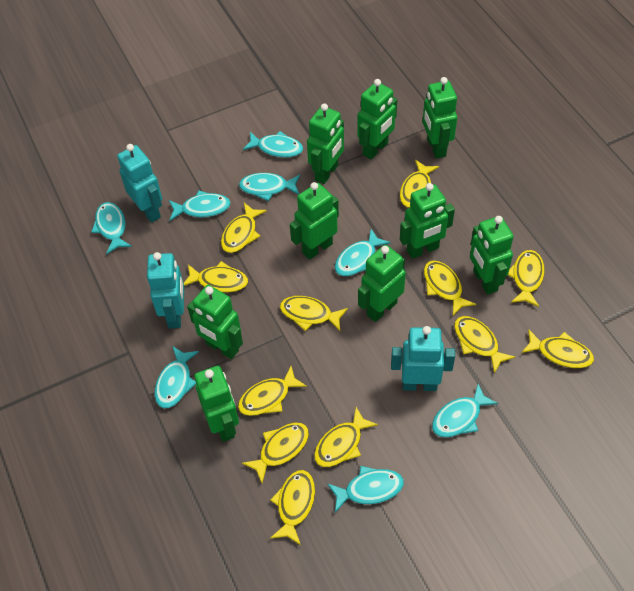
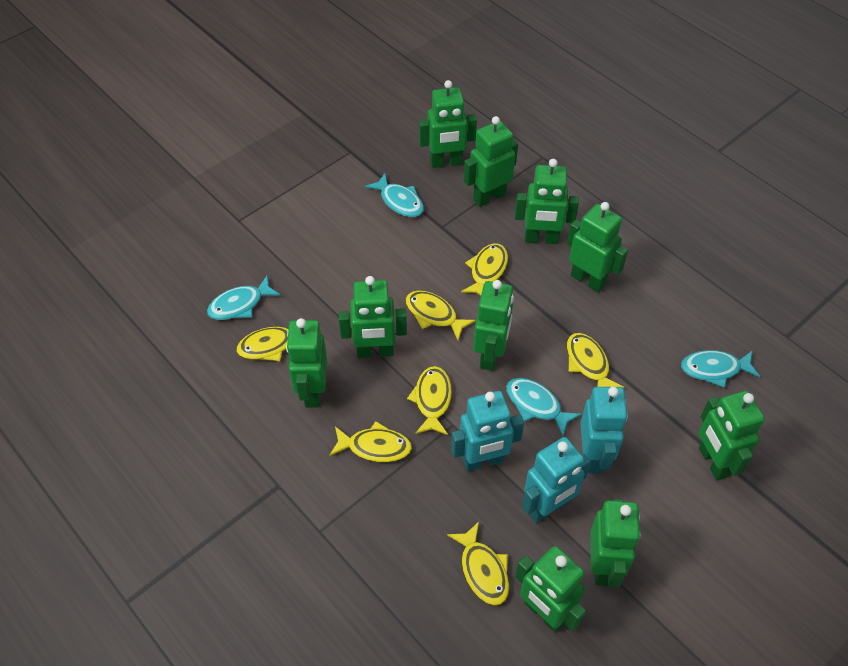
green robot: 9 -> 10
turquoise fish: 8 -> 4
yellow fish: 12 -> 7

